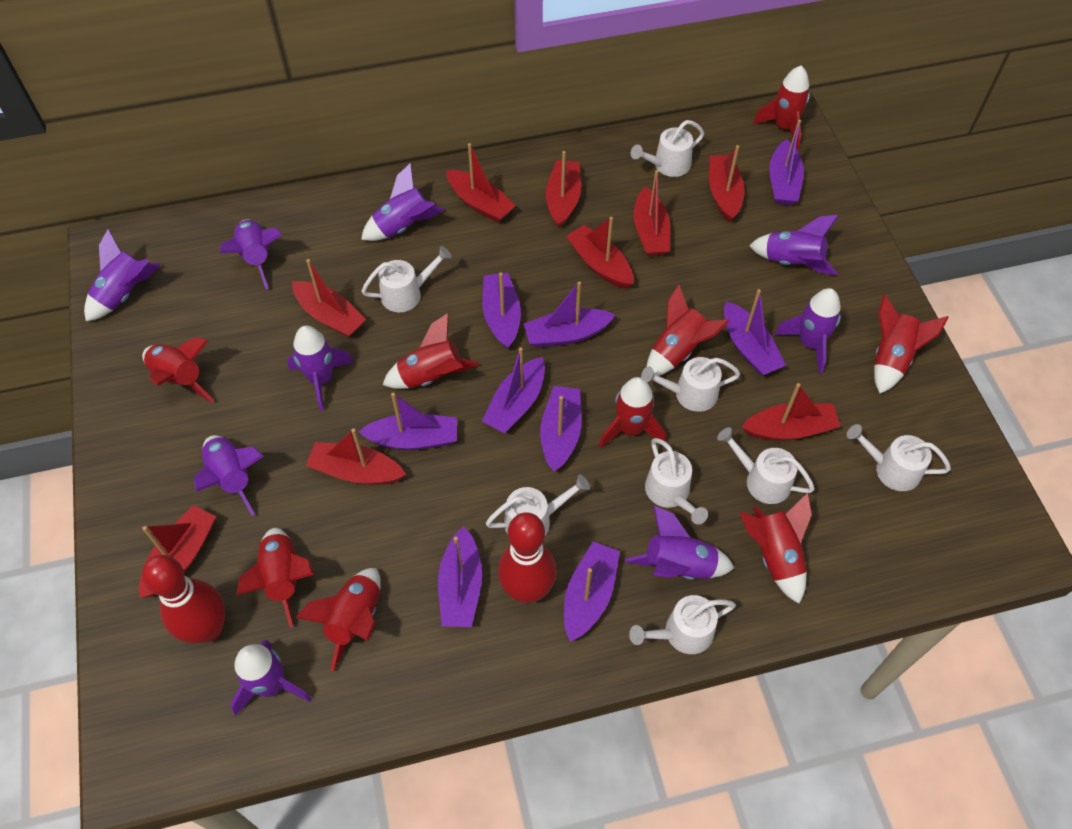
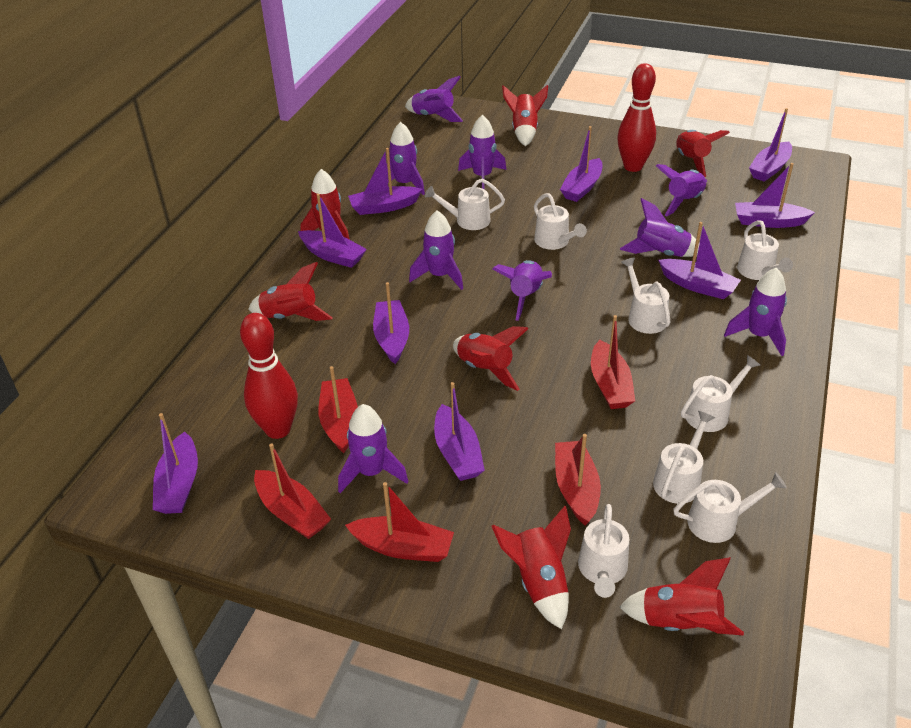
red boat: 9 -> 5
red rocket: 9 -> 7

